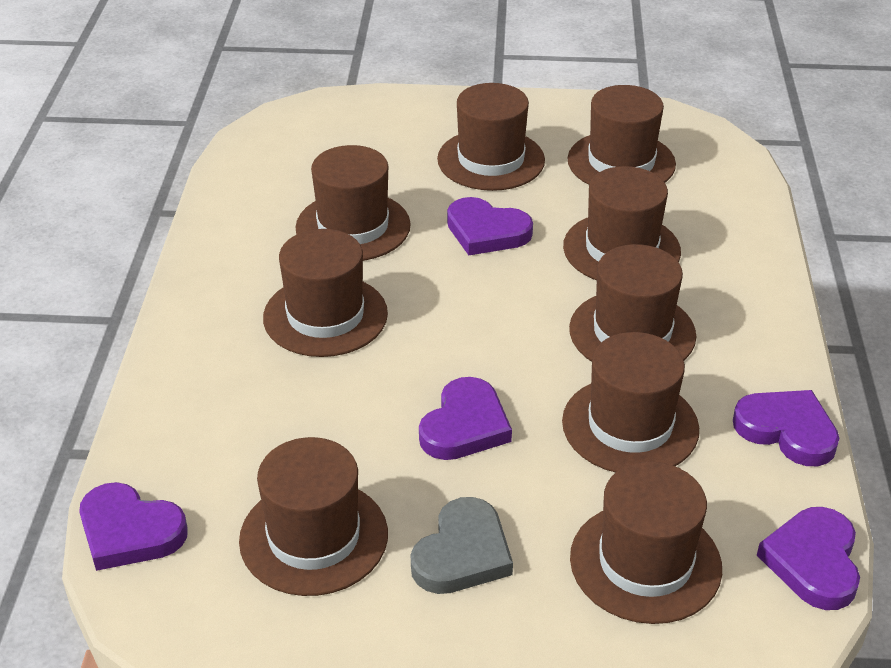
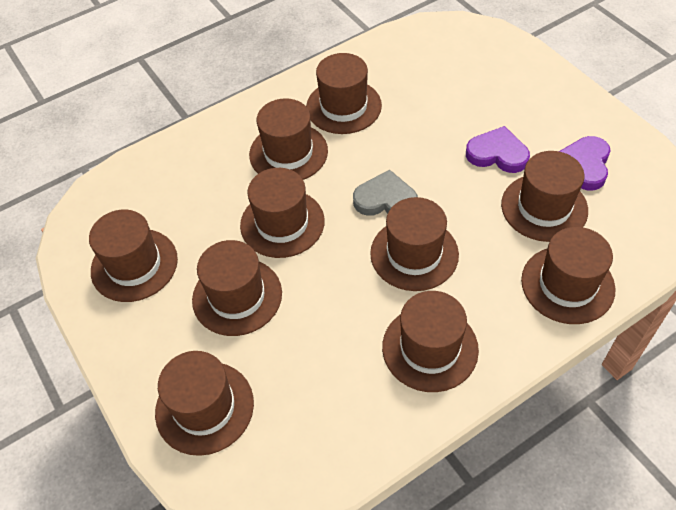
brown hat: 9 -> 10
purple heart: 5 -> 2

